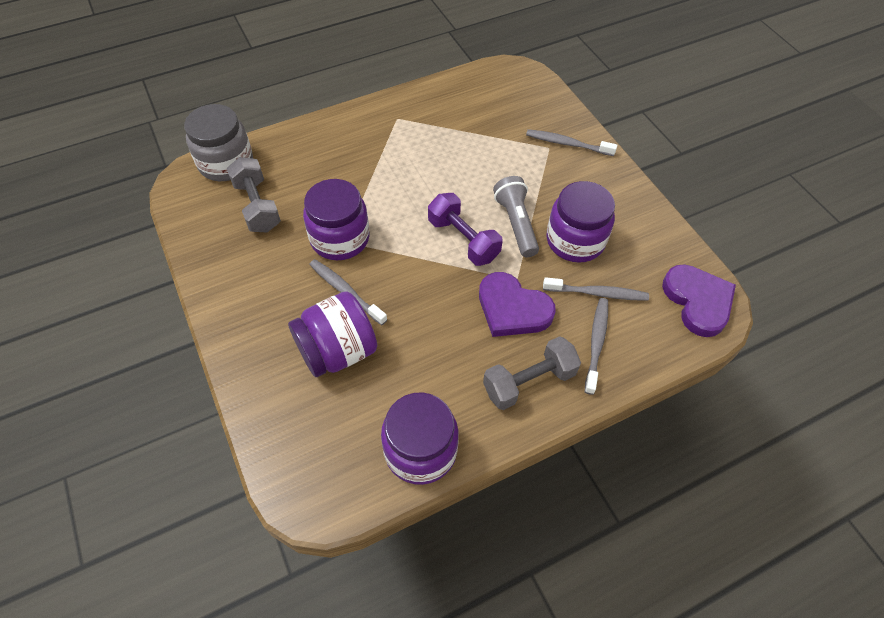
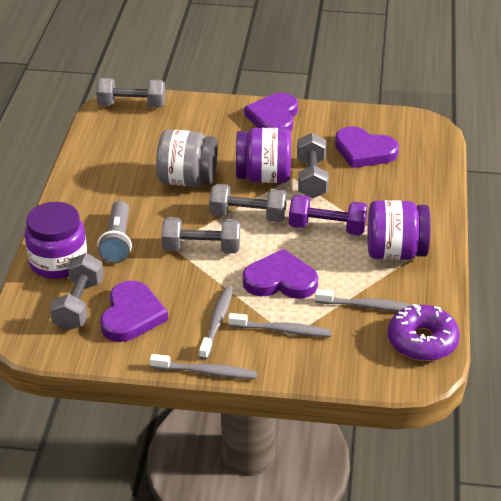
grey dumbbell: 2 -> 5
purple donut: 0 -> 1
purple heart: 2 -> 4
purple jar: 4 -> 3

